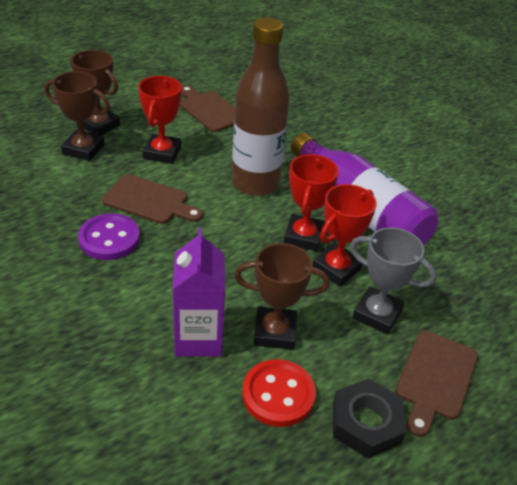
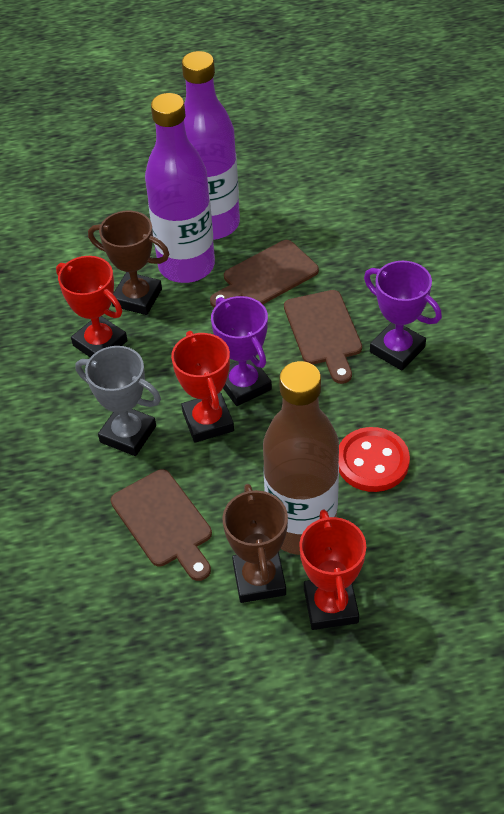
black nut: 1 -> 0
brown trophy: 3 -> 2
purple bottle: 1 -> 2
purple button: 1 -> 0
purple carton: 1 -> 0
purple trophy: 0 -> 2

